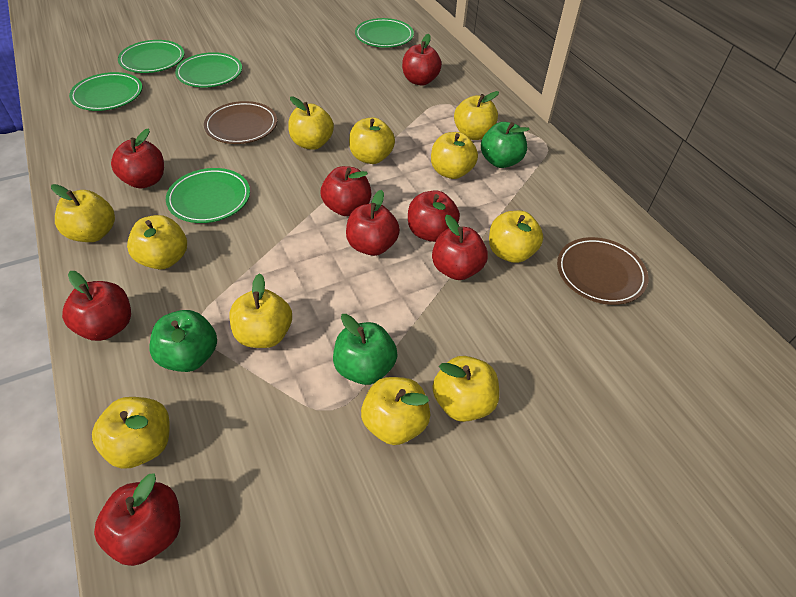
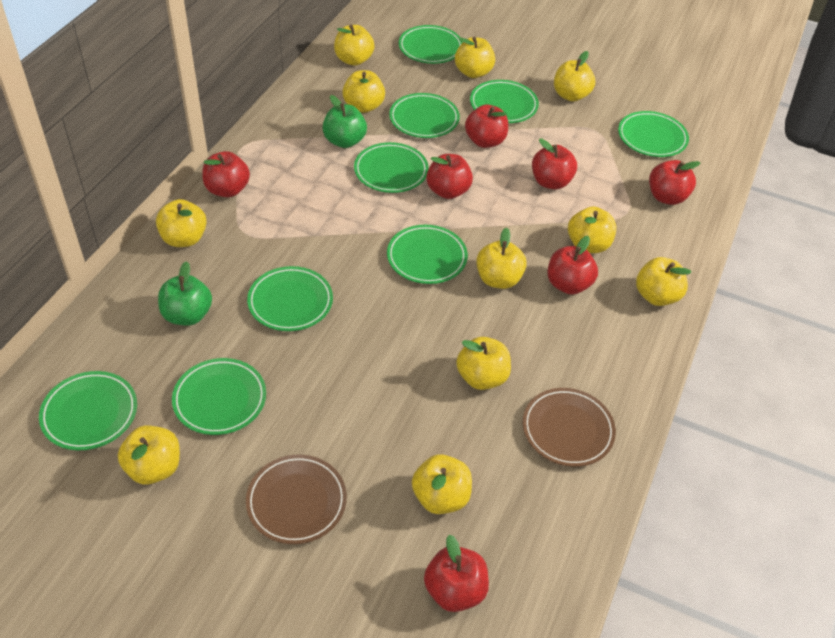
green apple: 3 -> 2
green plate: 5 -> 9
red apple: 8 -> 7

